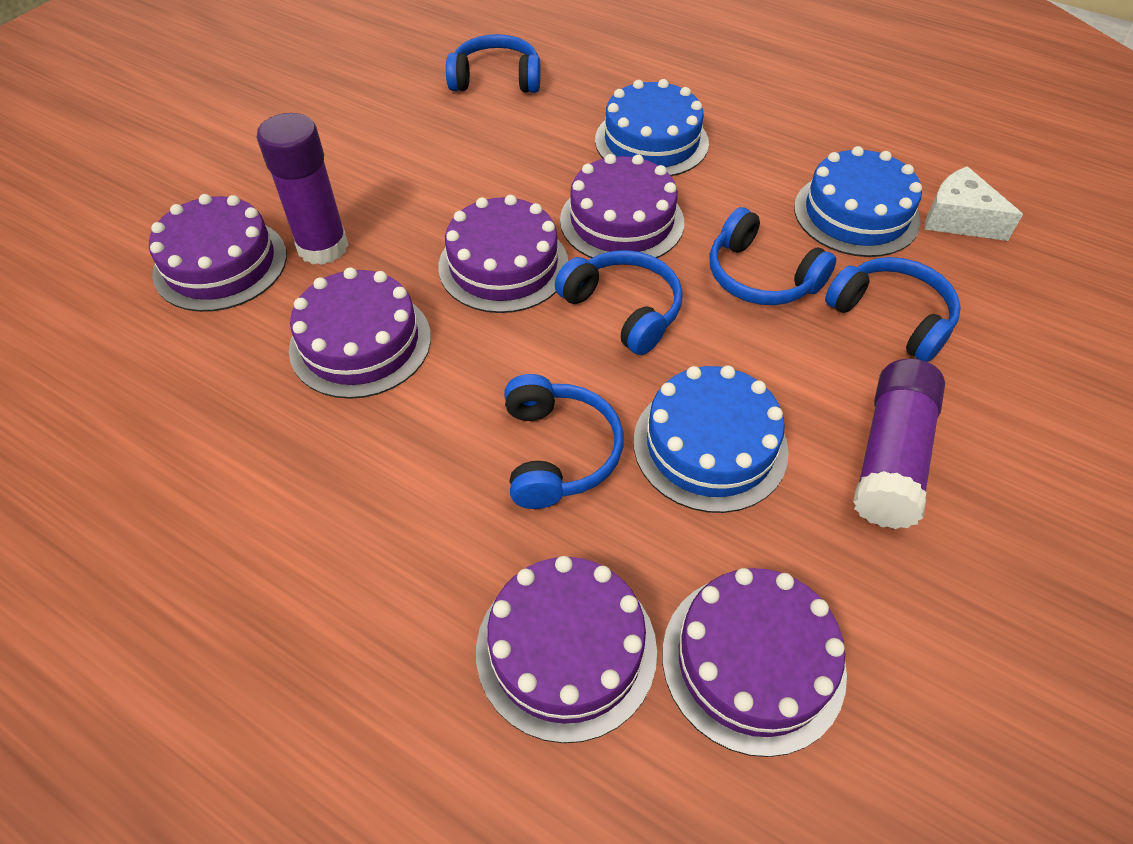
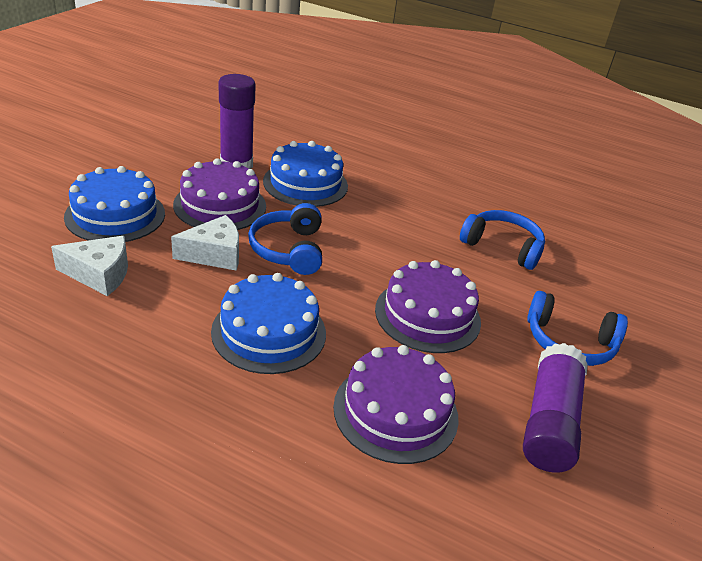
blue headphones: 5 -> 3
purple cake: 6 -> 3
white cheese: 1 -> 2

